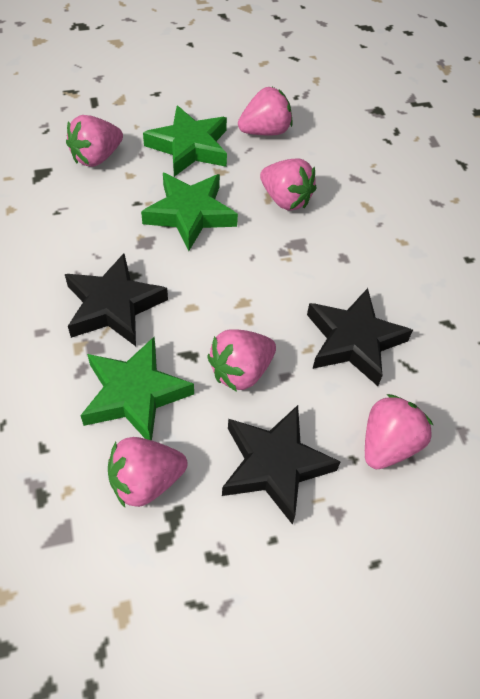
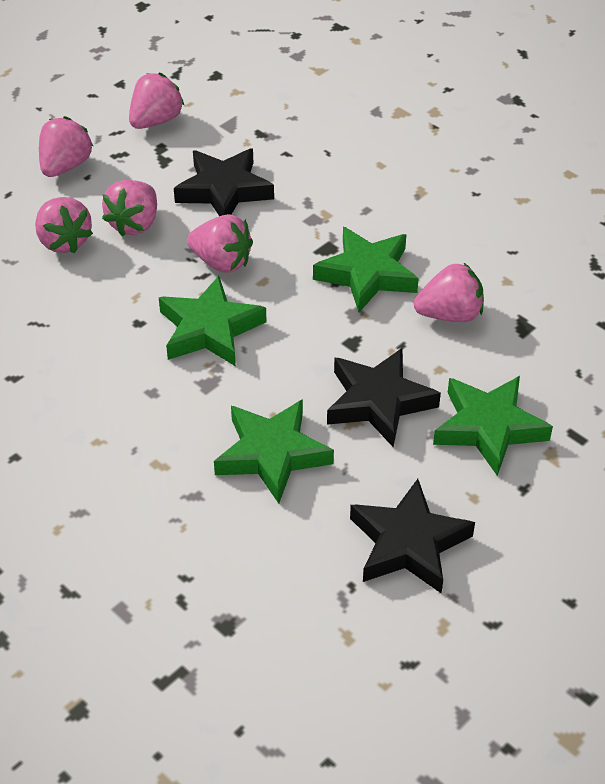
green star: 3 -> 4

